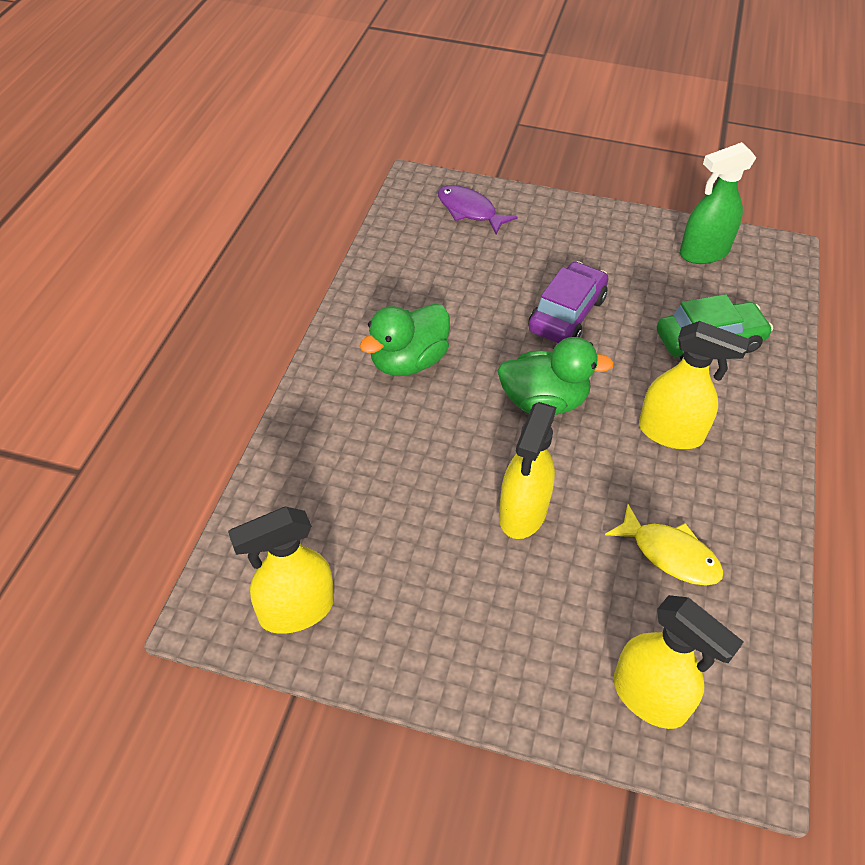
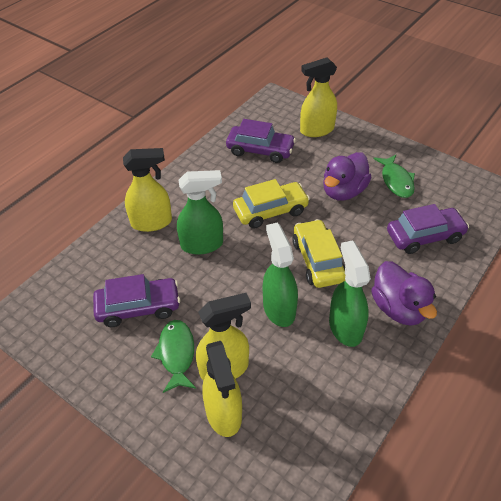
green car: 1 -> 0
green duck: 2 -> 0
green fish: 0 -> 2
green spray bottle: 1 -> 3
purple car: 1 -> 3
purple duck: 0 -> 2
purple fish: 1 -> 0
yellow car: 0 -> 2
yellow fish: 1 -> 0

